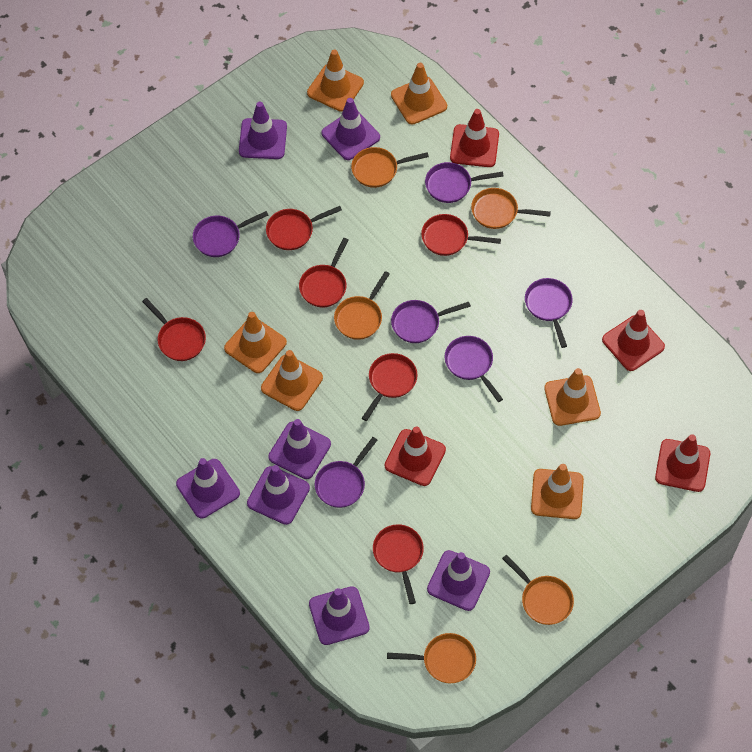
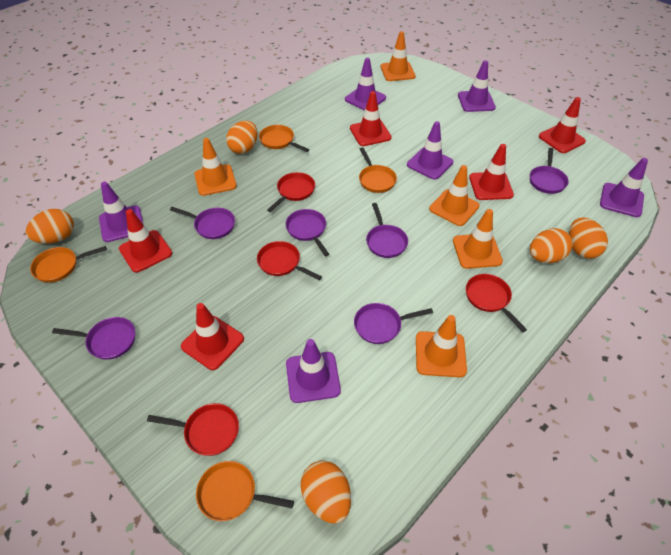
orange egg: 0 -> 5
orange pan: 5 -> 4
orange traffic cone: 6 -> 5
purple traffic cone: 7 -> 6
red pan: 6 -> 4
red traffic cone: 4 -> 5

